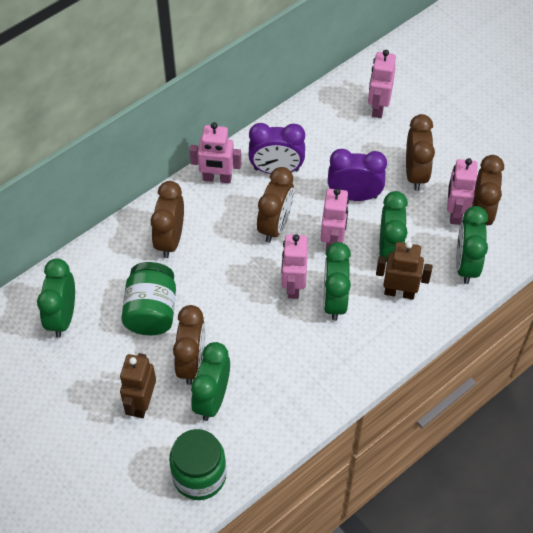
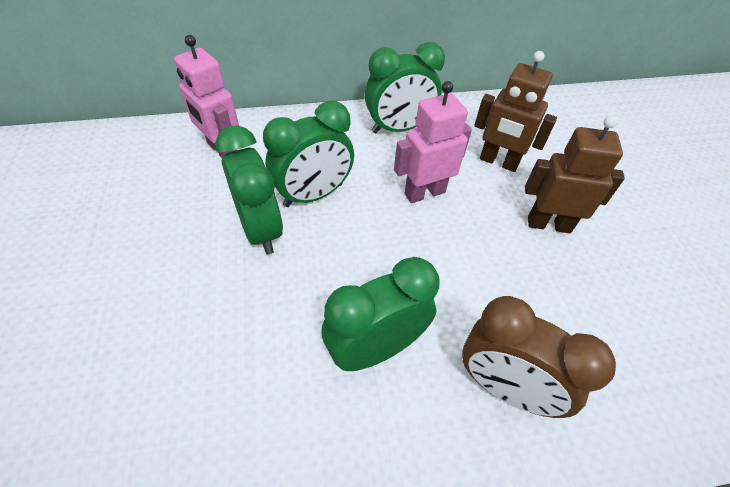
brown clock: 5 -> 1
green clock: 5 -> 4
green jar: 2 -> 0
pink robot: 5 -> 2
purple clock: 2 -> 0

